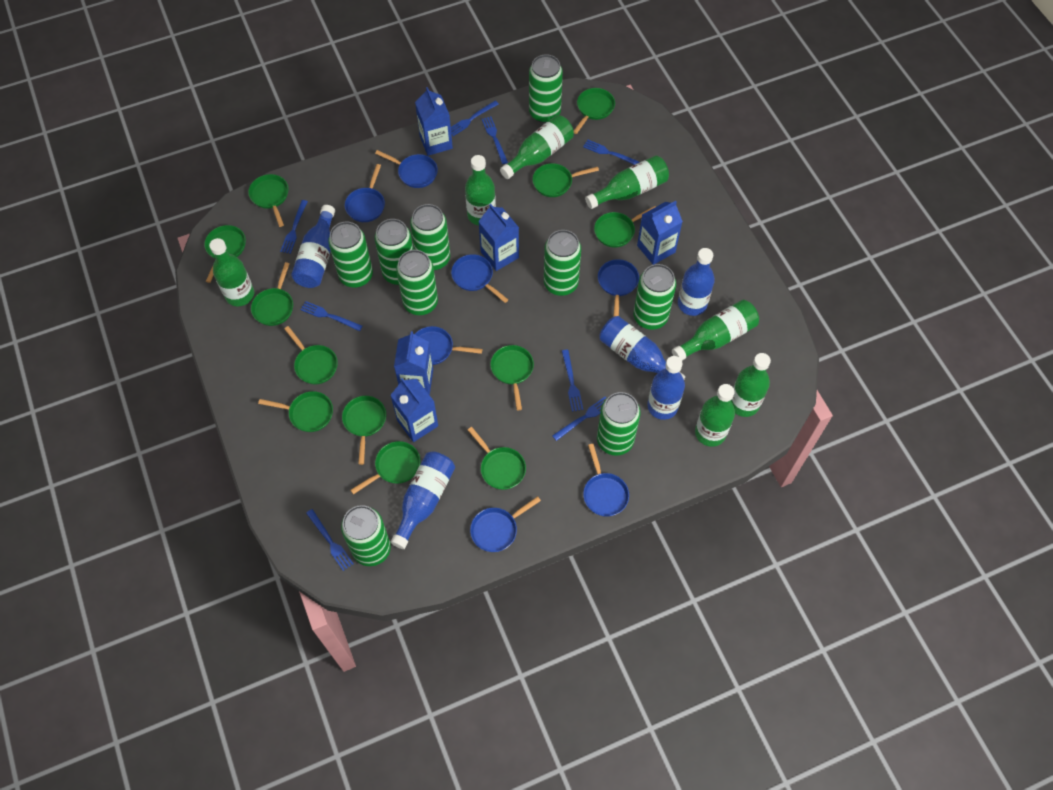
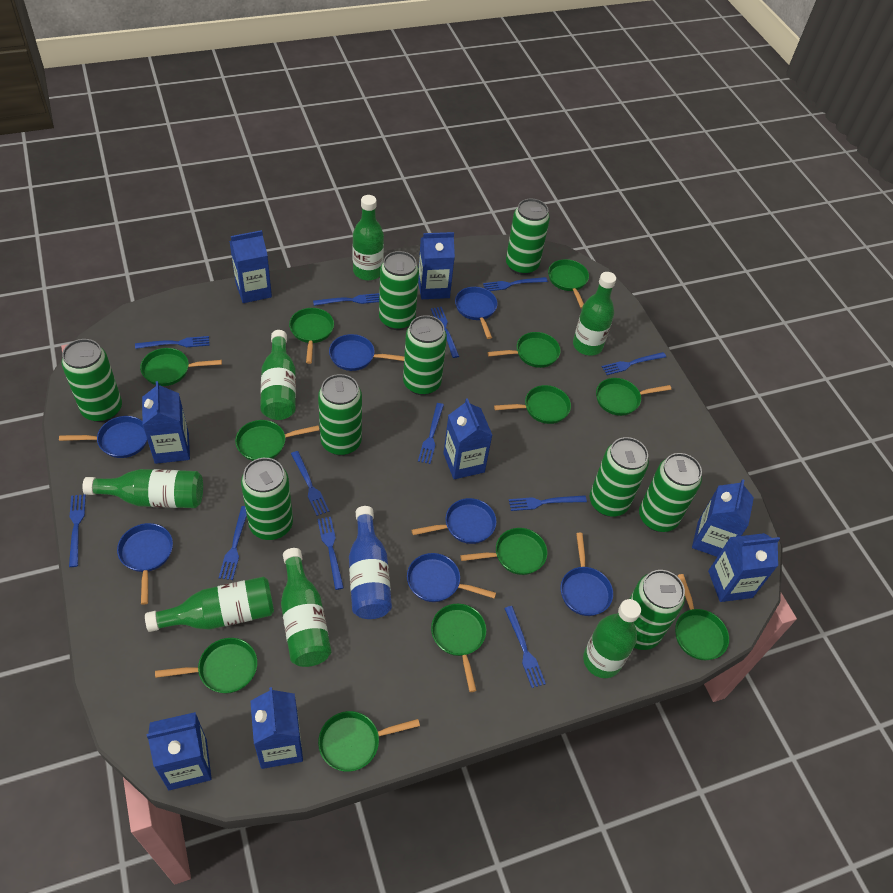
blue bottle: 5 -> 1
blue carton: 5 -> 8
blue fork: 8 -> 12

